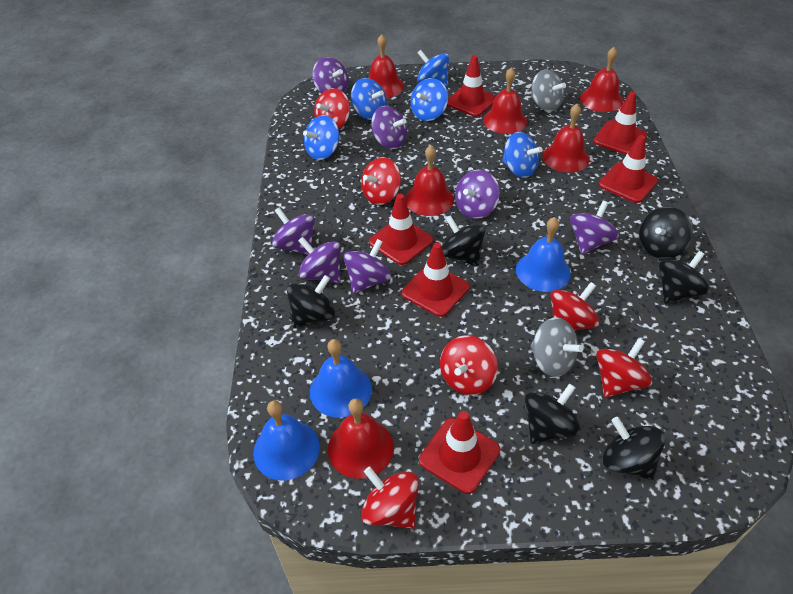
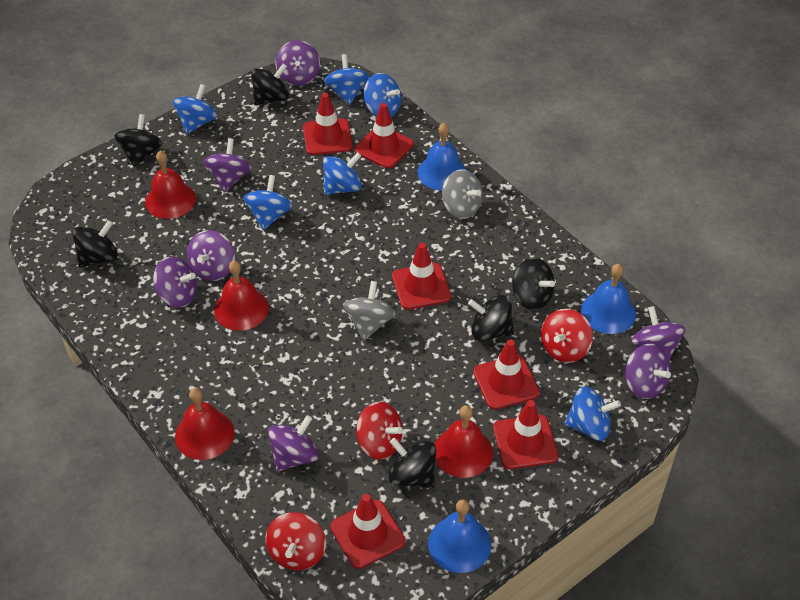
blue spinning top: 5 -> 6
red bell: 6 -> 4
red spinning top: 6 -> 3

